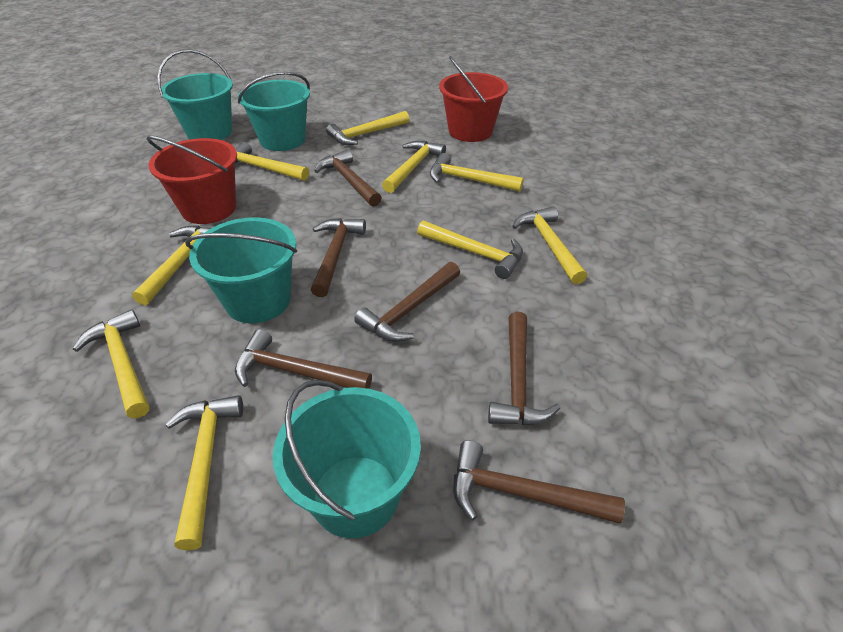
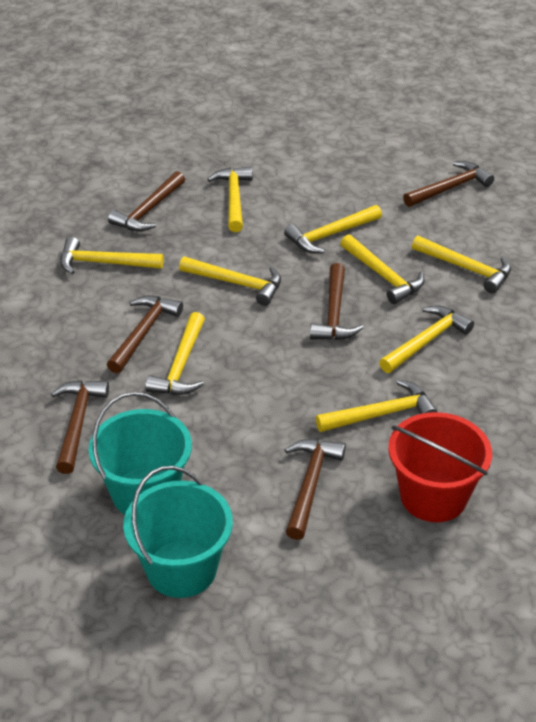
red bucket: 2 -> 1
turquoise bucket: 4 -> 2

